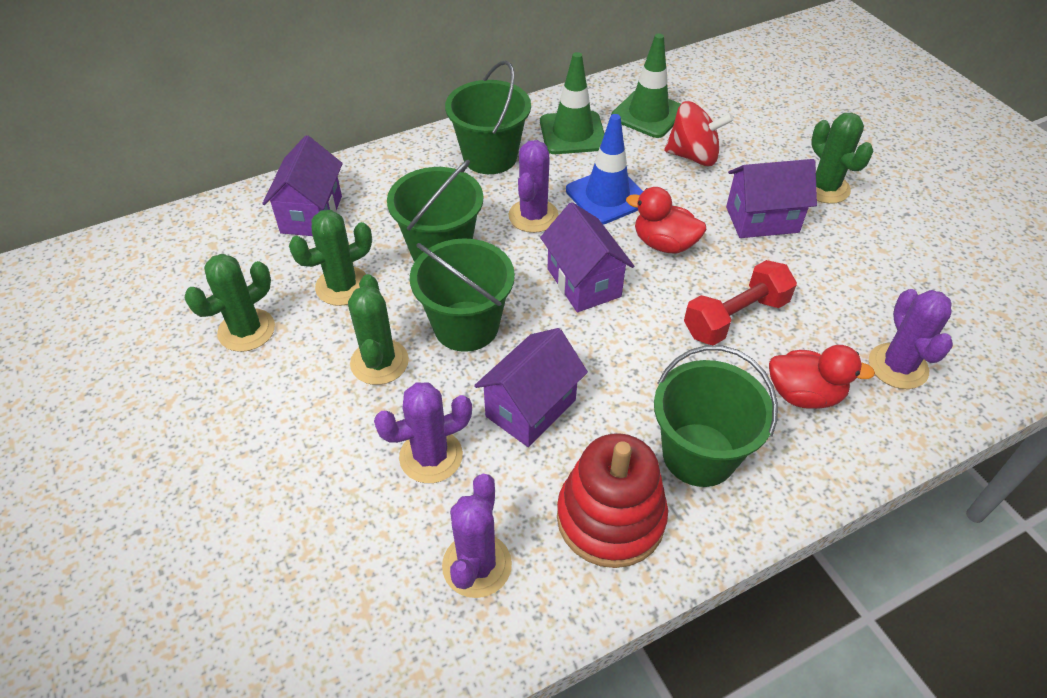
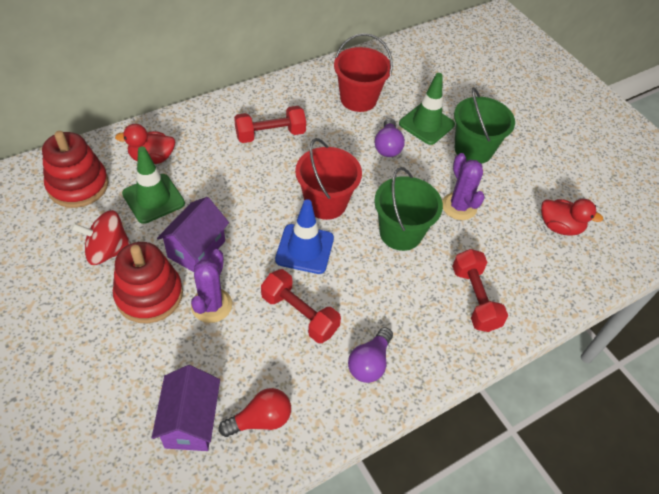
green bucket: 4 -> 2
green cactus: 4 -> 0
purple cactus: 4 -> 2
purple house: 4 -> 2
purple light bulb: 0 -> 2
red bucket: 0 -> 2
red dumbbell: 1 -> 3
red light bulb: 0 -> 1
red stacking toy: 1 -> 2

